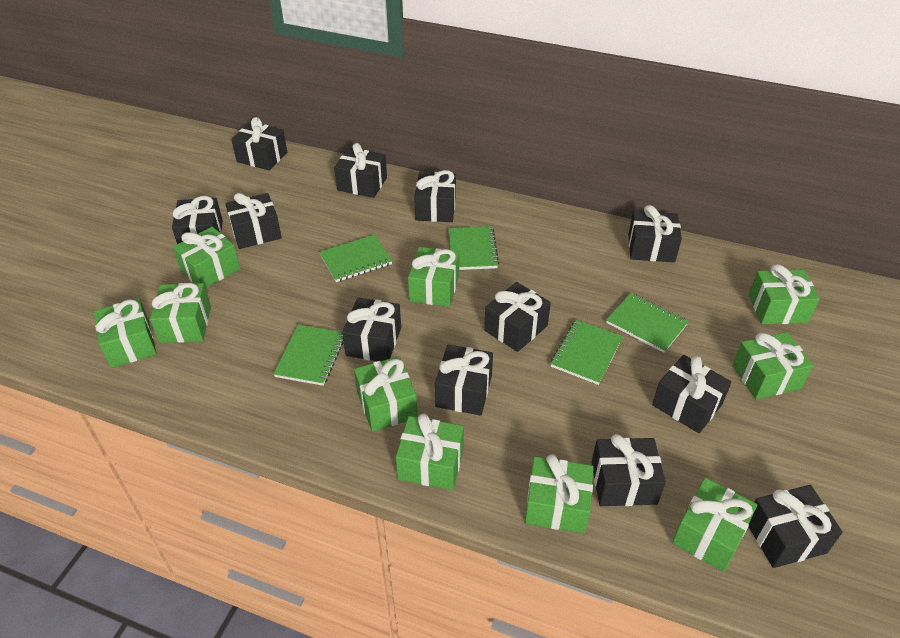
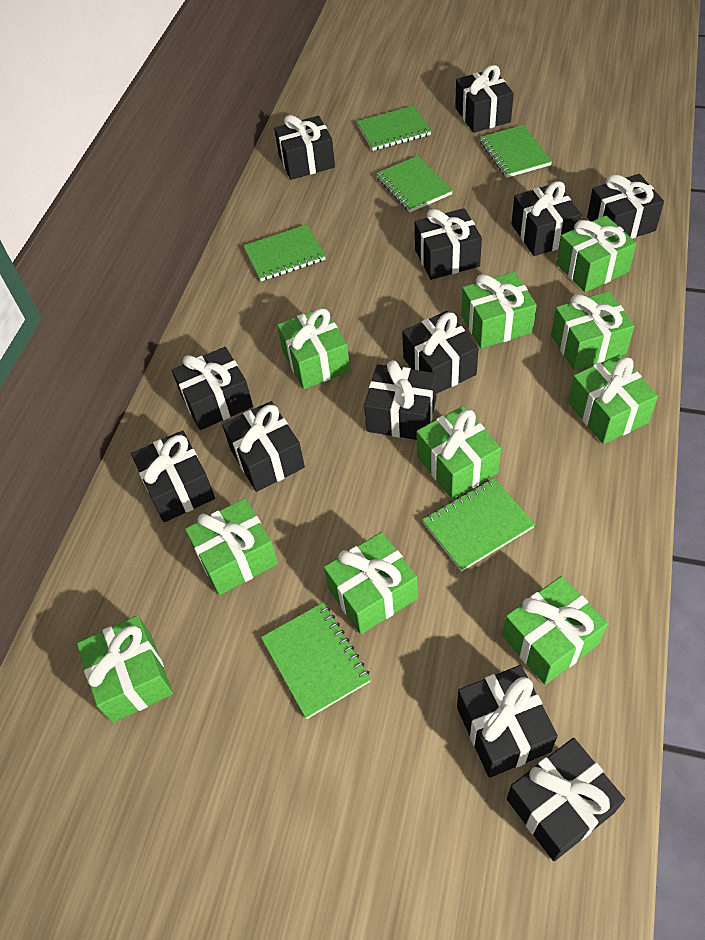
green notebook: 5 -> 6

